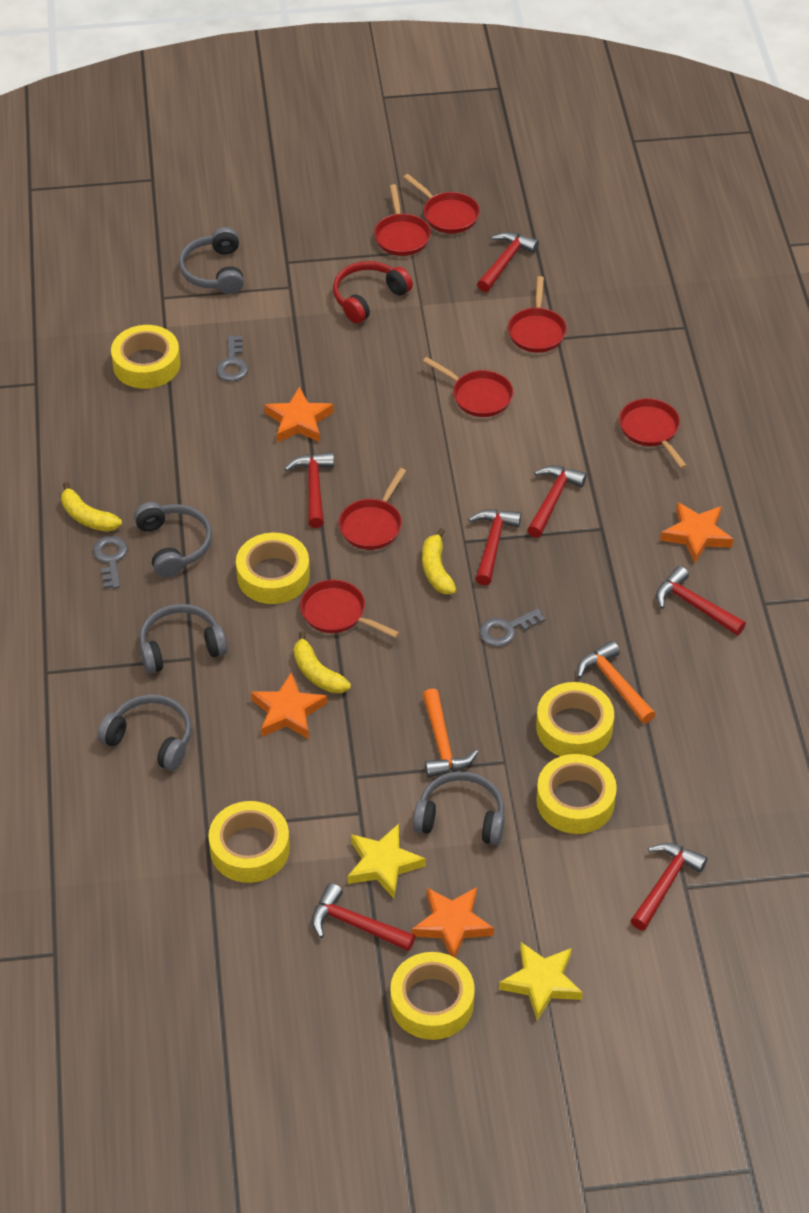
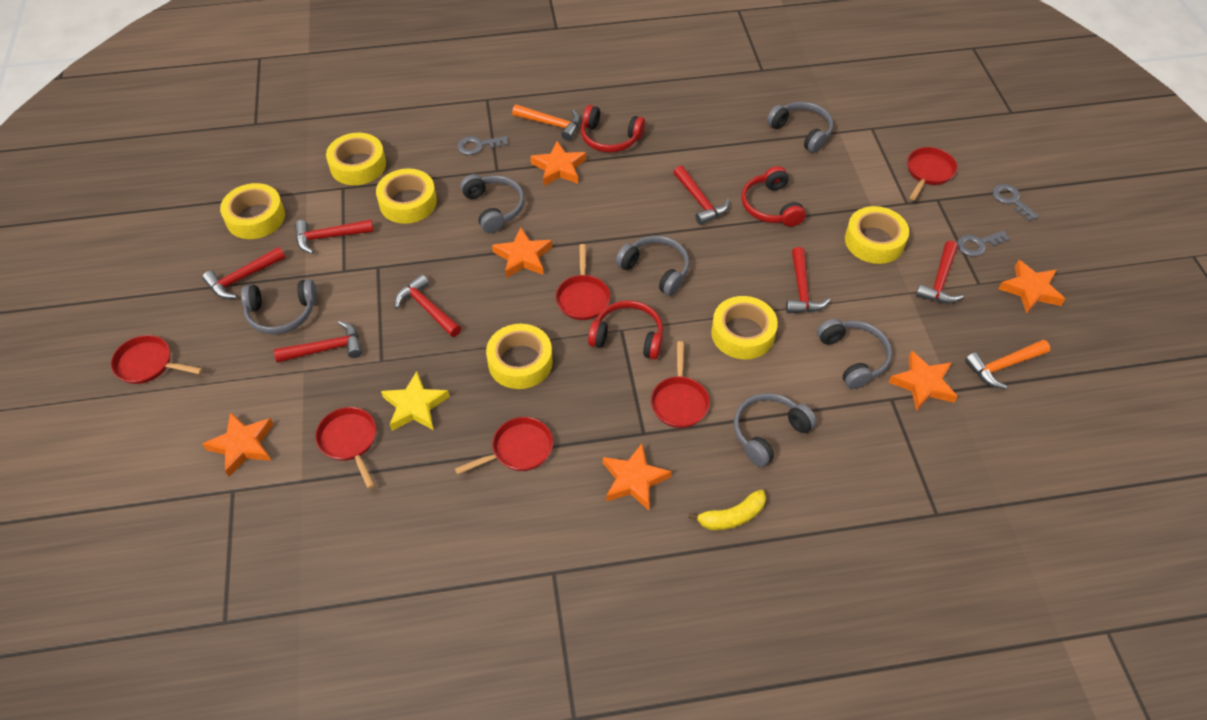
grey headphones: 5 -> 6
orange star: 4 -> 6
red headphones: 1 -> 3
red pan: 7 -> 6
yellow banana: 3 -> 1
yellow star: 2 -> 1

